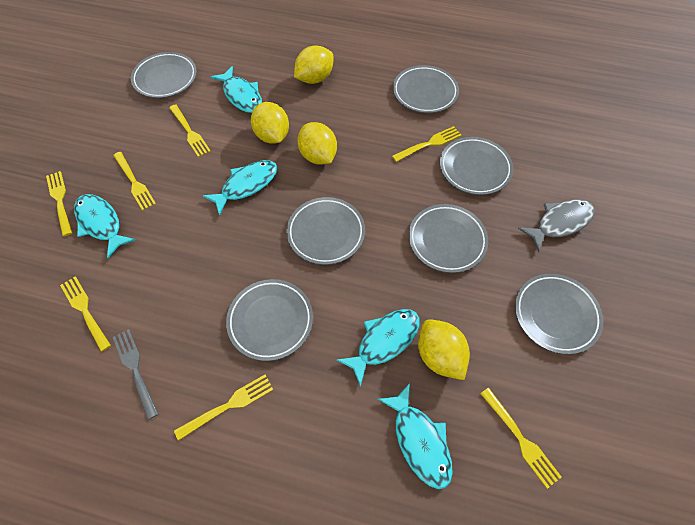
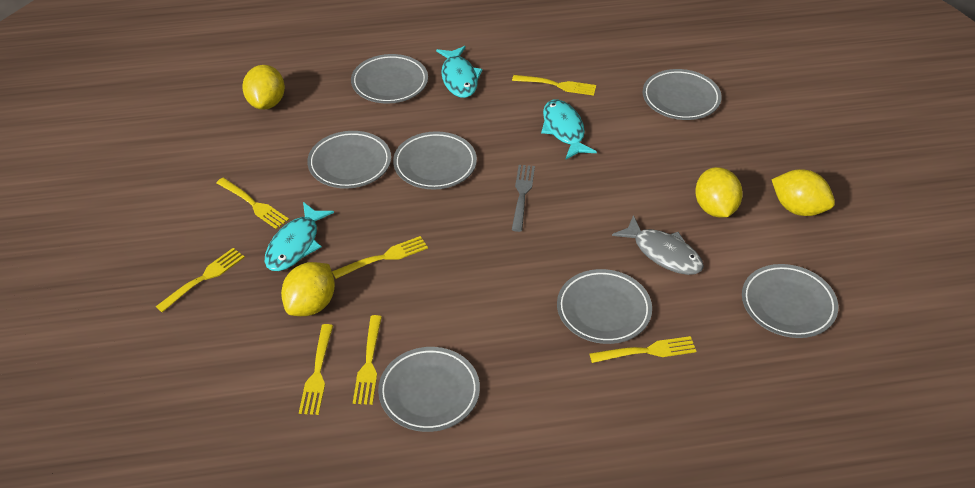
turquoise fish: 5 -> 3

